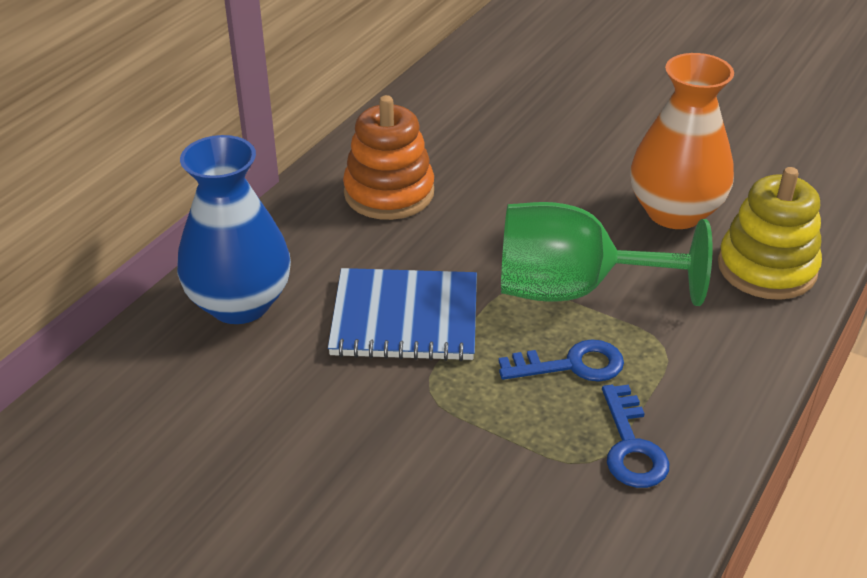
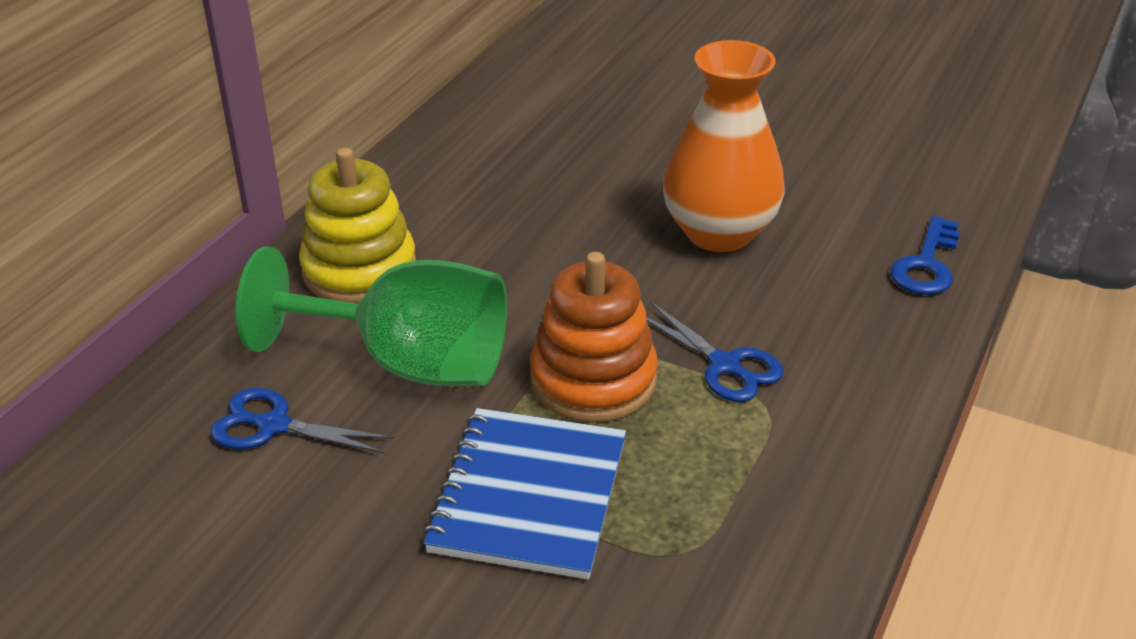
blue key: 2 -> 1
blue scissors: 0 -> 2
blue vase: 1 -> 0

